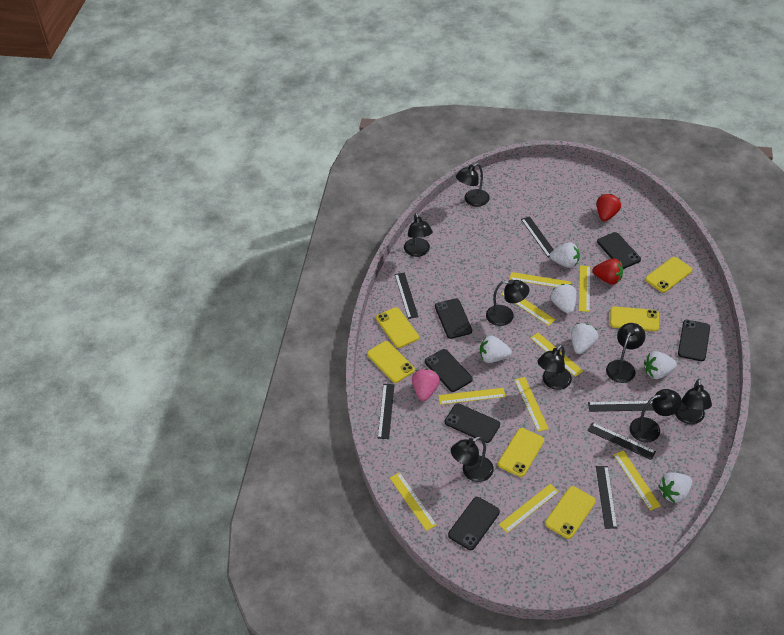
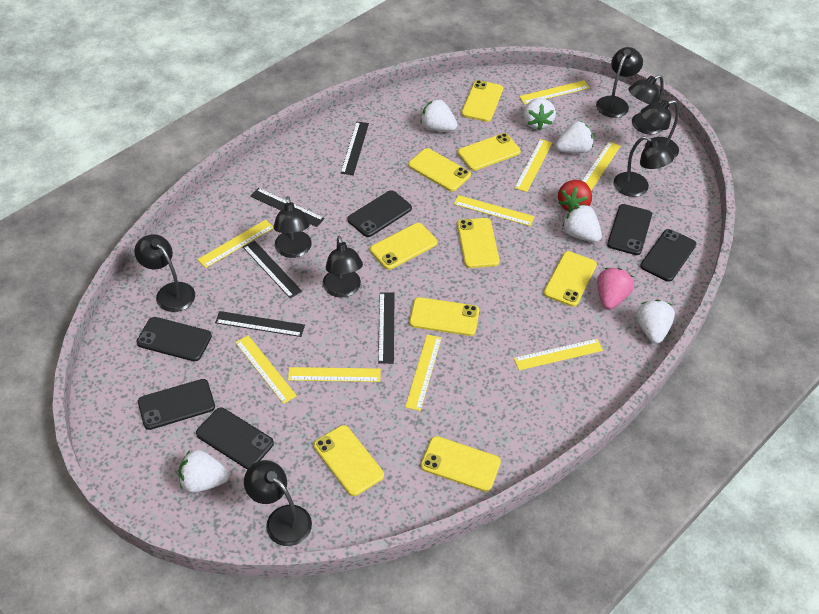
black ruler: 6 -> 5
red strawberry: 2 -> 1
yellow phone: 6 -> 9

